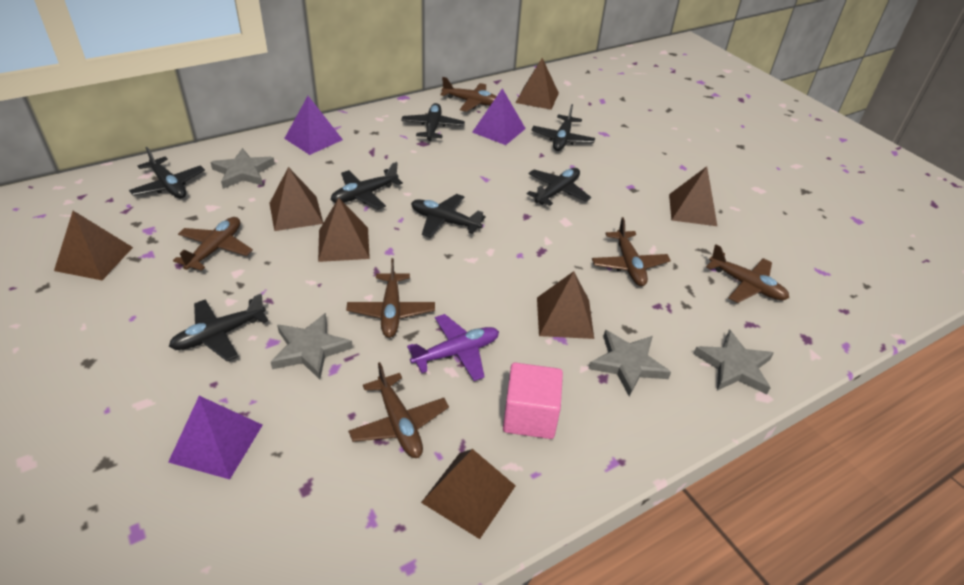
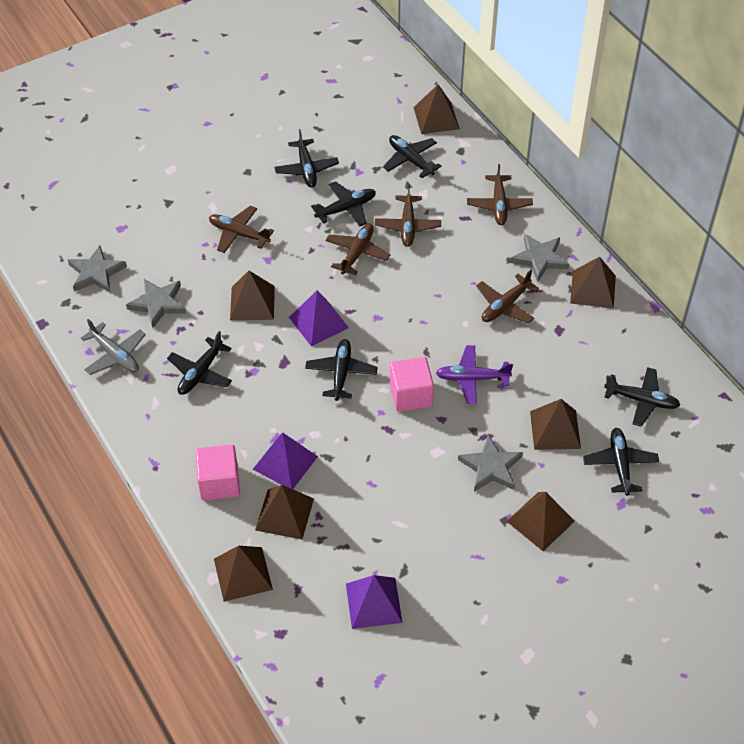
brown plane: 6 -> 5
grey plane: 0 -> 1
pink cube: 1 -> 2

